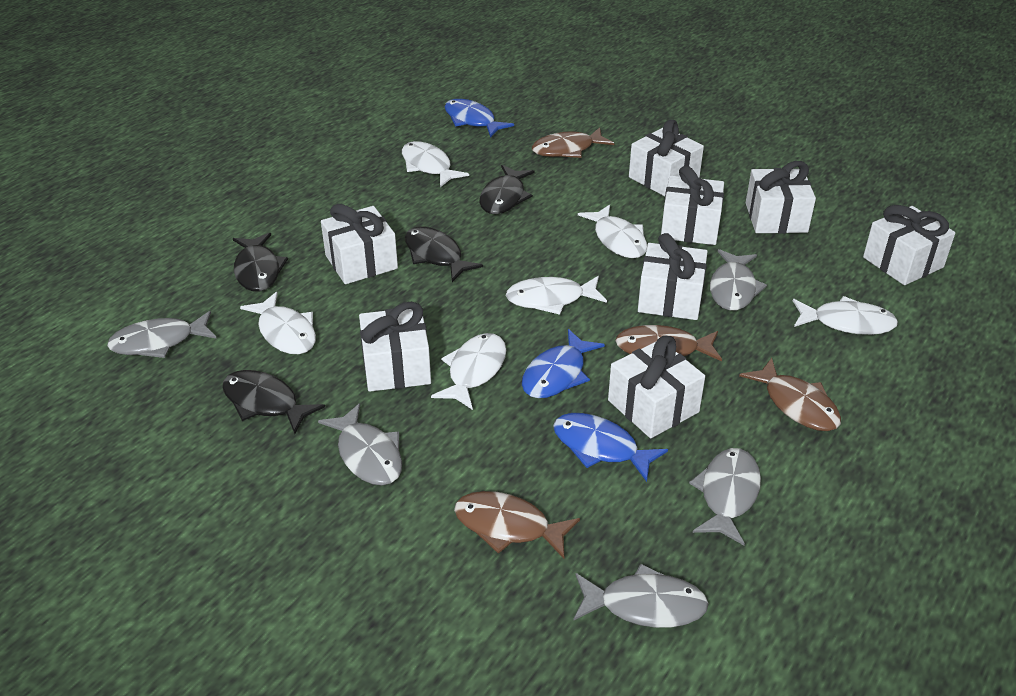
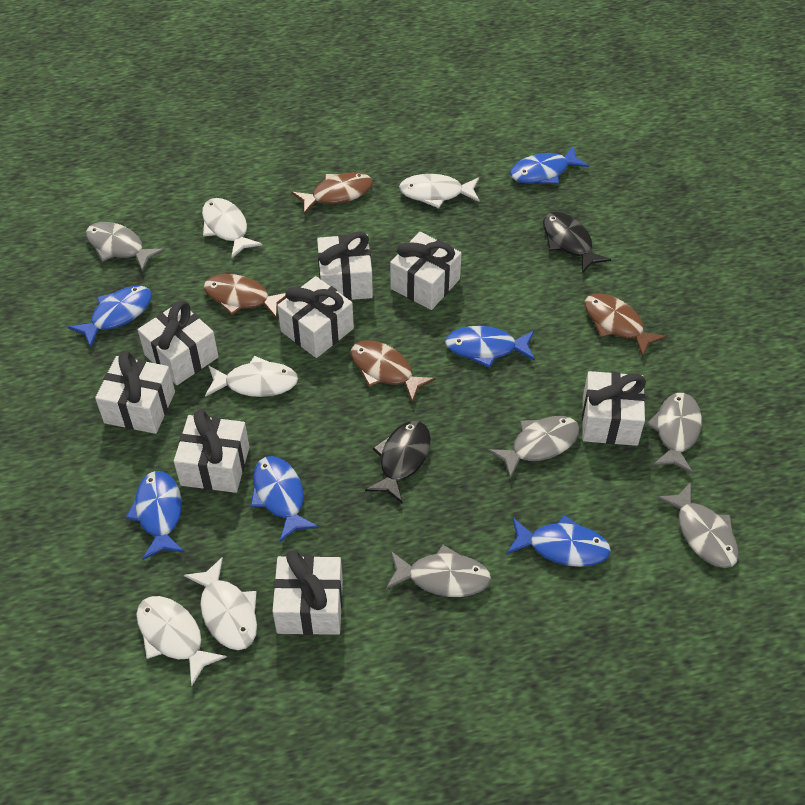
black fish: 4 -> 2
blue fish: 3 -> 6
white fish: 6 -> 5

